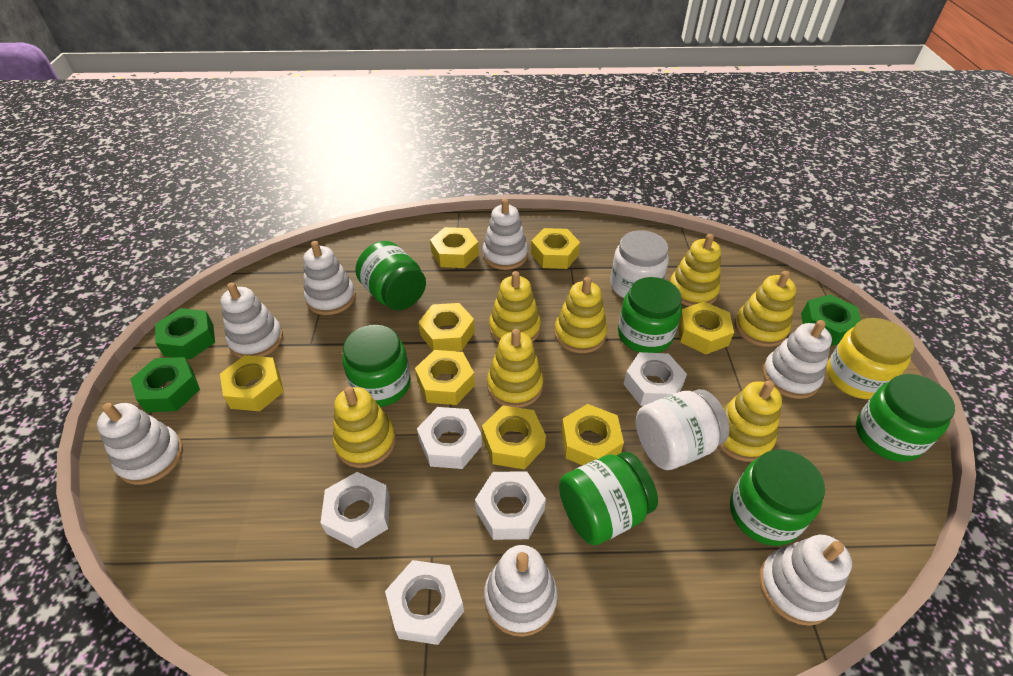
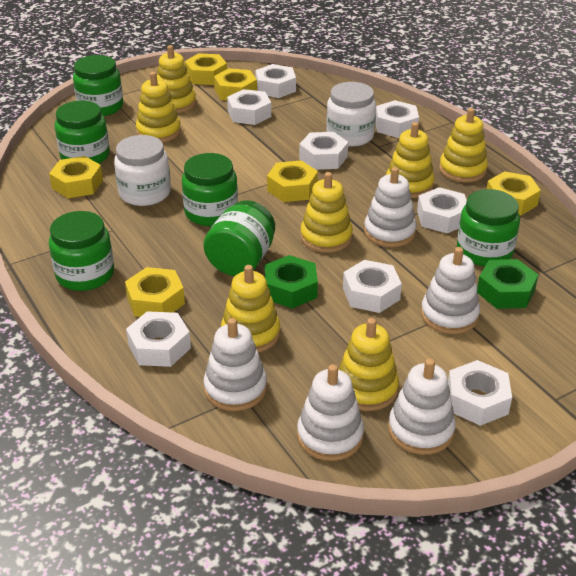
green nut: 3 -> 2
white nut: 5 -> 8
white stacking toy: 7 -> 5
yellow jar: 1 -> 0
yellow nut: 8 -> 6

